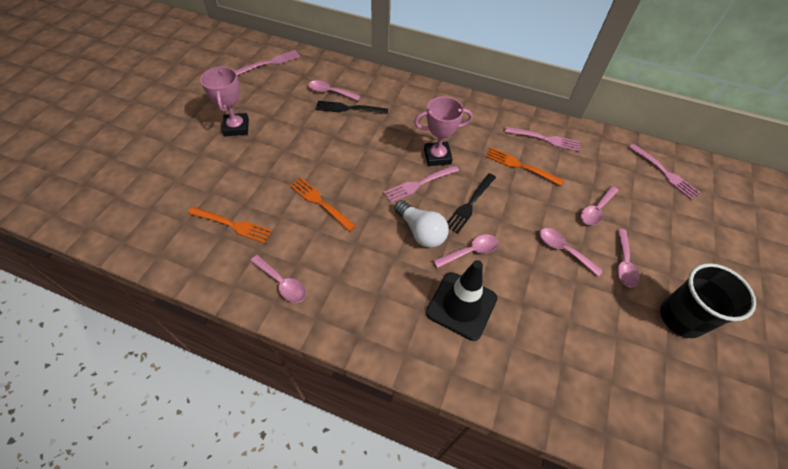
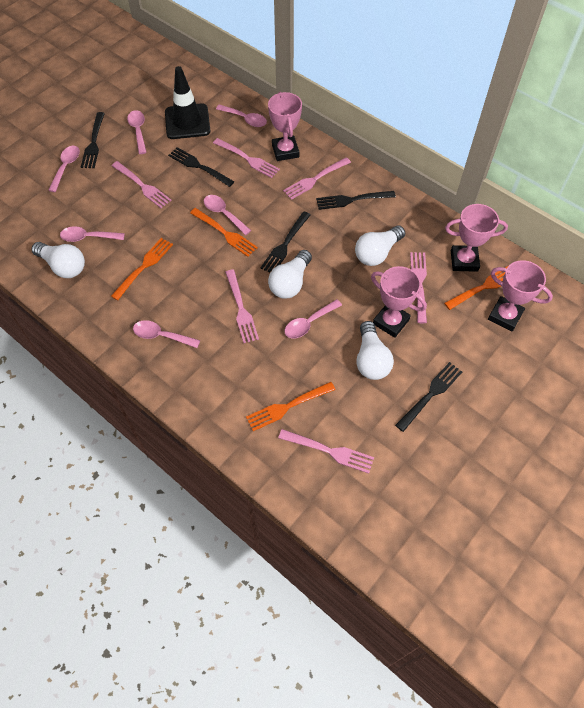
black cup: 1 -> 0
black fork: 2 -> 5
orange fork: 3 -> 4
pink fork: 4 -> 6
pink spoon: 6 -> 7
pink trophy: 2 -> 4
white light bulb: 1 -> 4

